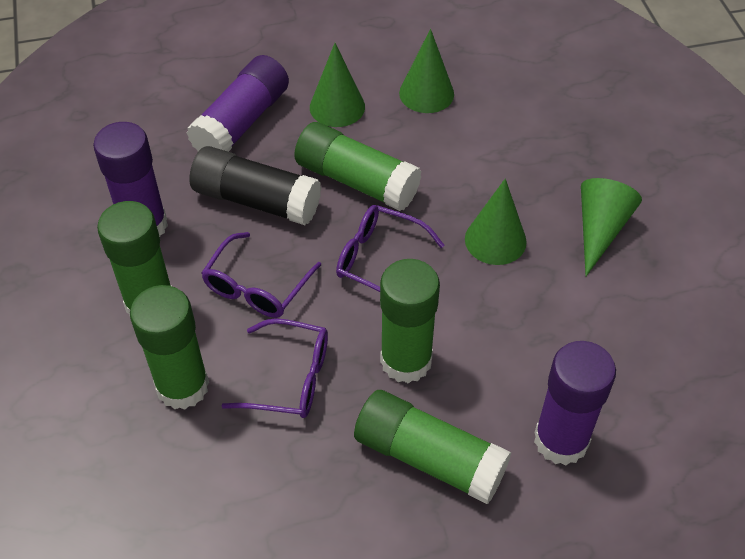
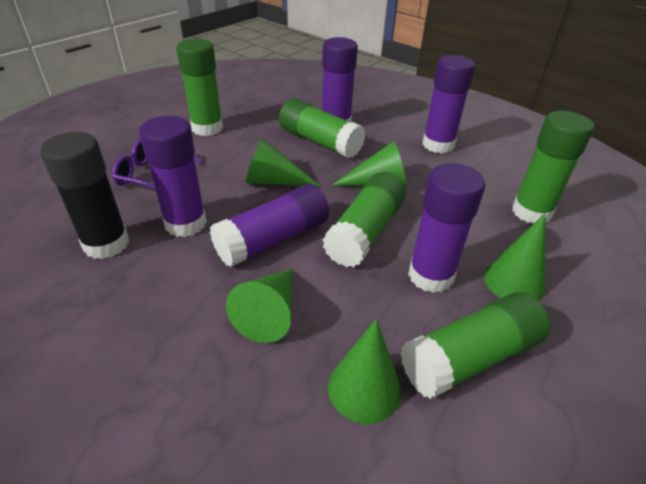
green cone: 4 -> 5
purple glasses: 3 -> 1
purple glue stick: 3 -> 5

